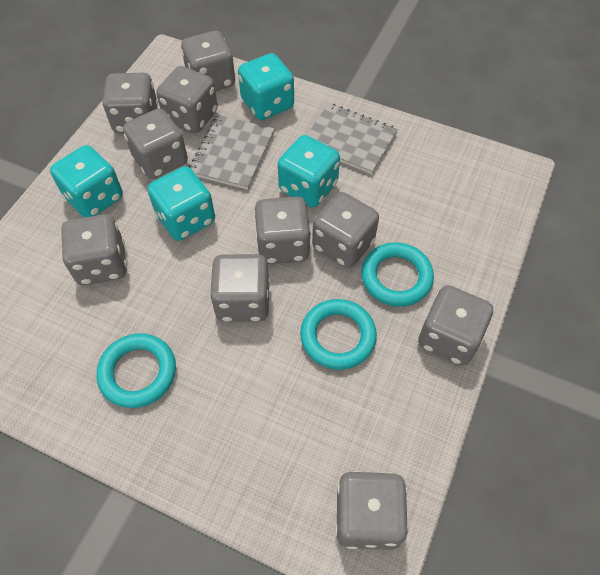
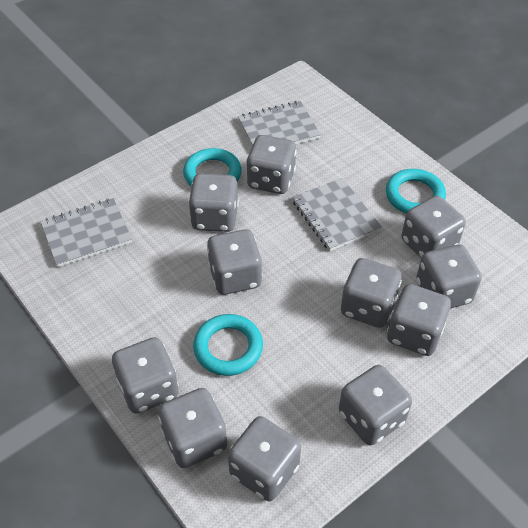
grey dice: 10 -> 11
grey notebook: 2 -> 3
turquoise dice: 4 -> 0

